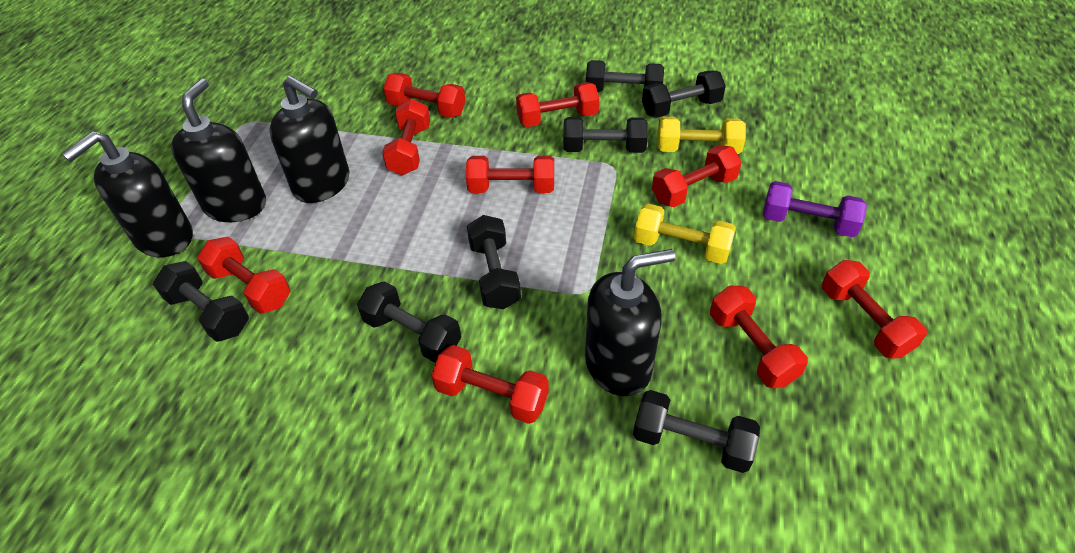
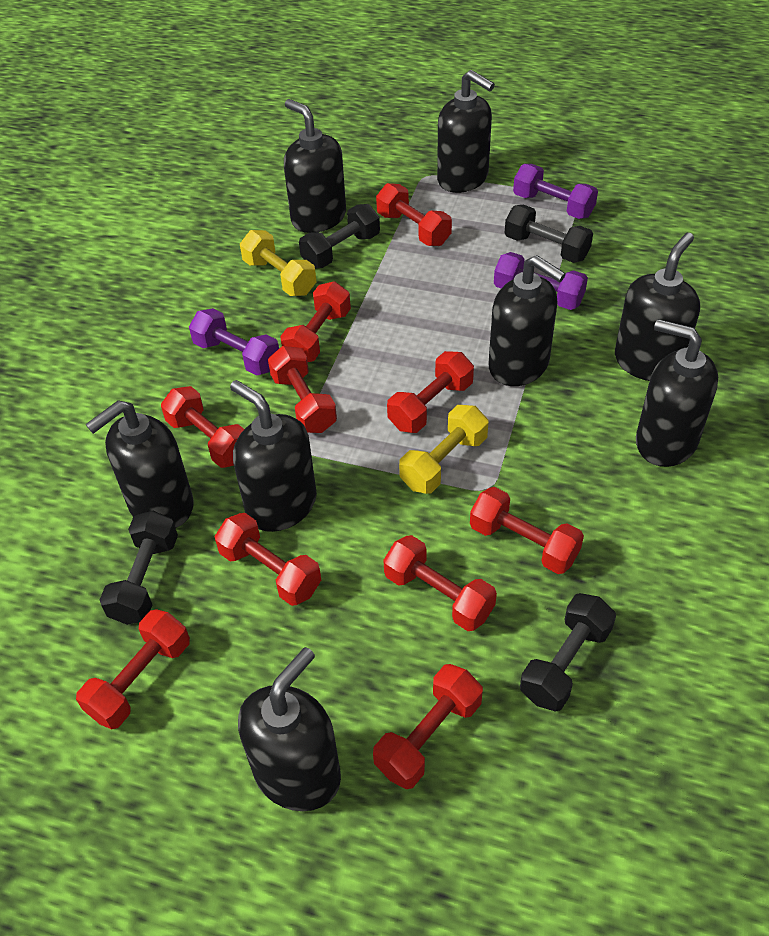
black dumbbell: 7 -> 4
black soap dispenser: 4 -> 8
purple dumbbell: 1 -> 3
red dumbbell: 9 -> 10

